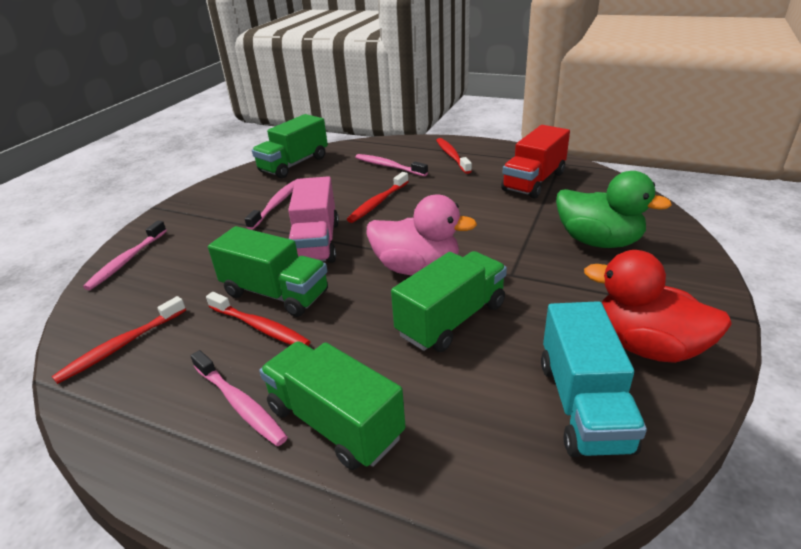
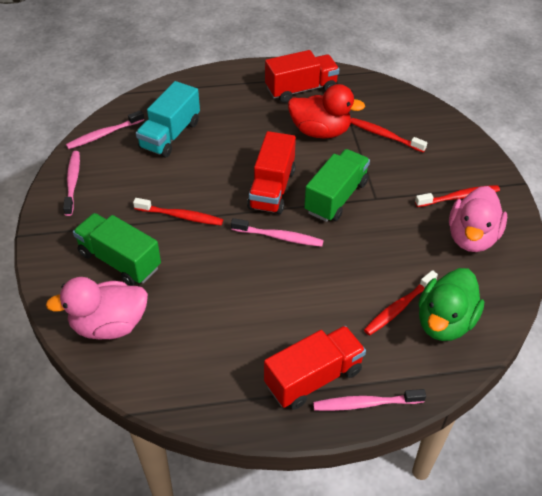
green truck: 4 -> 2
pink duck: 1 -> 2
pink truck: 1 -> 0
red truck: 1 -> 3

